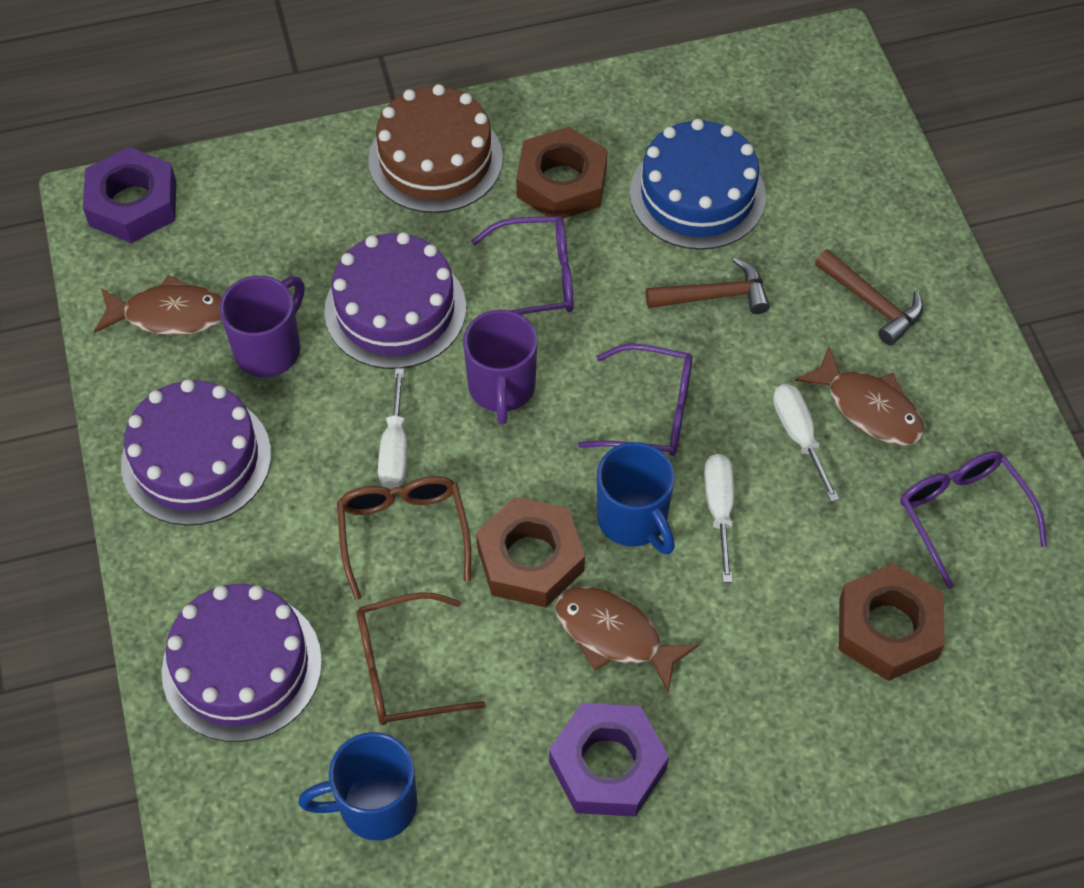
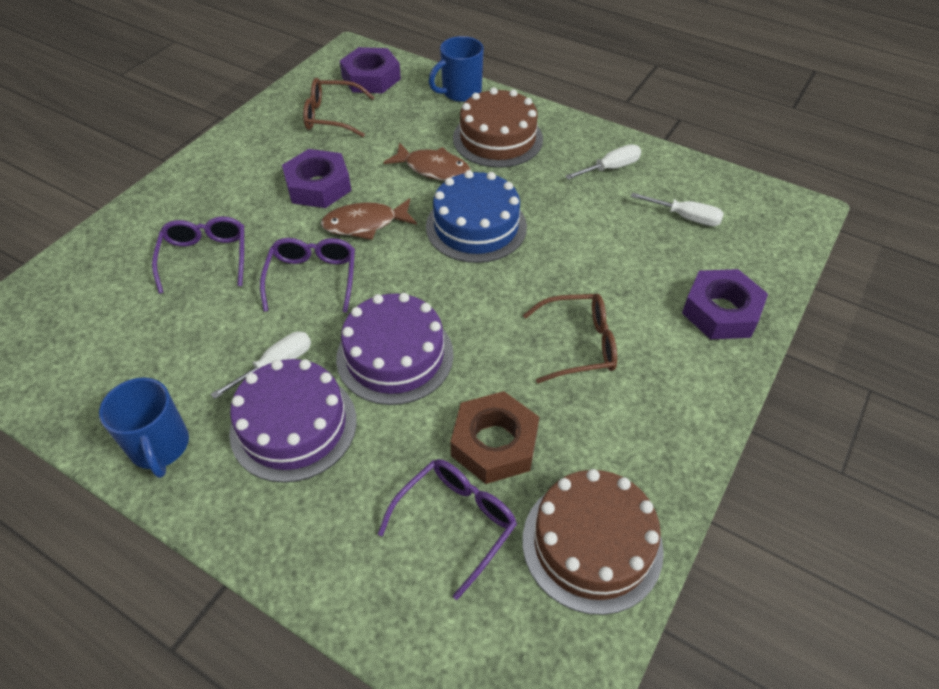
brown cake: 1 -> 2
brown fish: 3 -> 2
brown hammer: 2 -> 0
brown nut: 3 -> 1
purple cake: 3 -> 2
purple mug: 2 -> 0
purple nut: 2 -> 3

